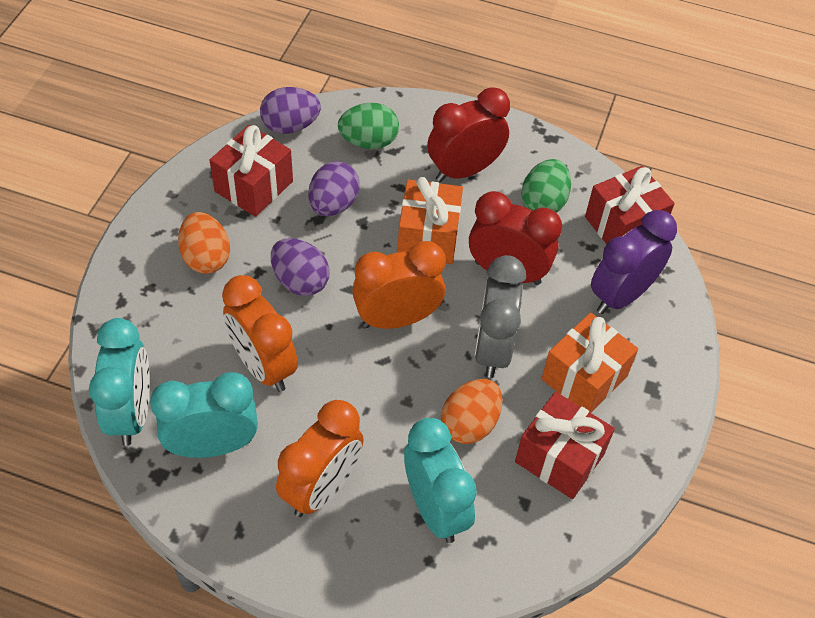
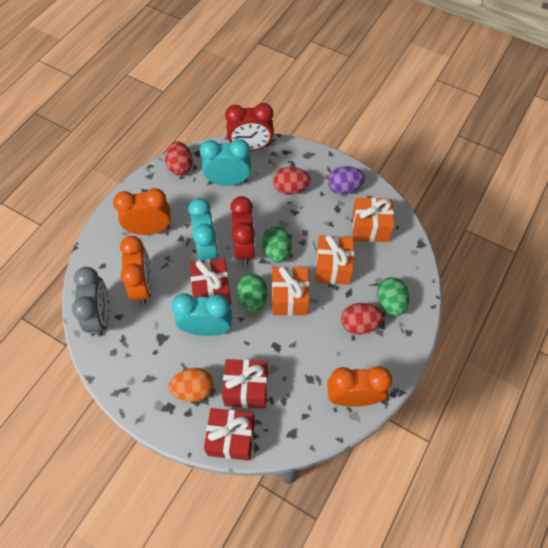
green egg: 2 -> 3
orange egg: 2 -> 1
orange gift: 2 -> 3
purple clock: 1 -> 0
purple egg: 3 -> 1
red egg: 0 -> 3

